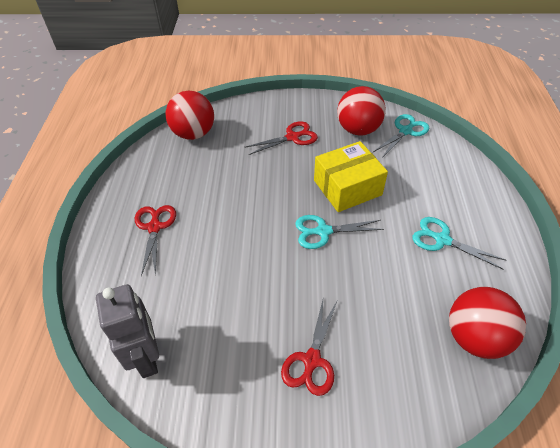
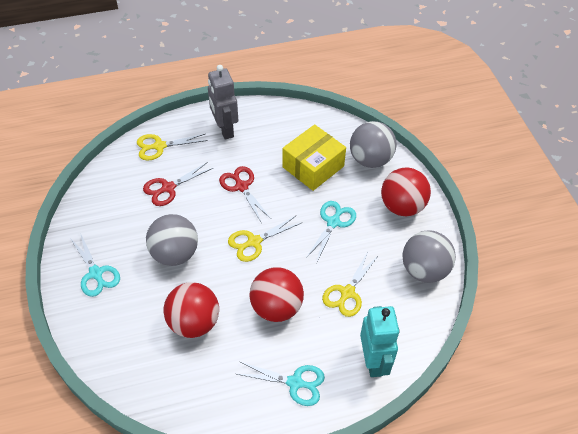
grey ball: 0 -> 3
red scissors: 3 -> 2
turquoise robot: 0 -> 1
yellow scissors: 0 -> 3

